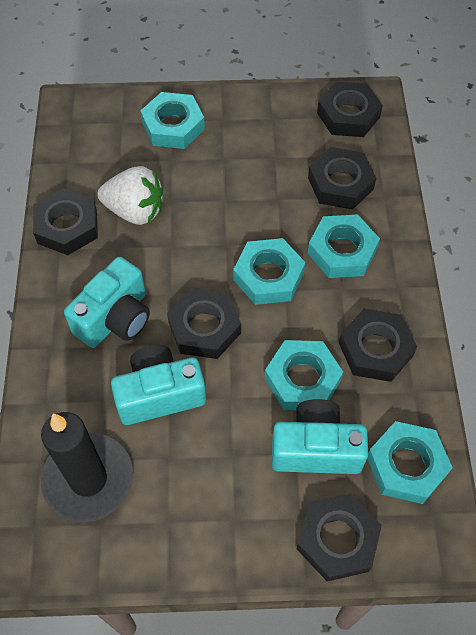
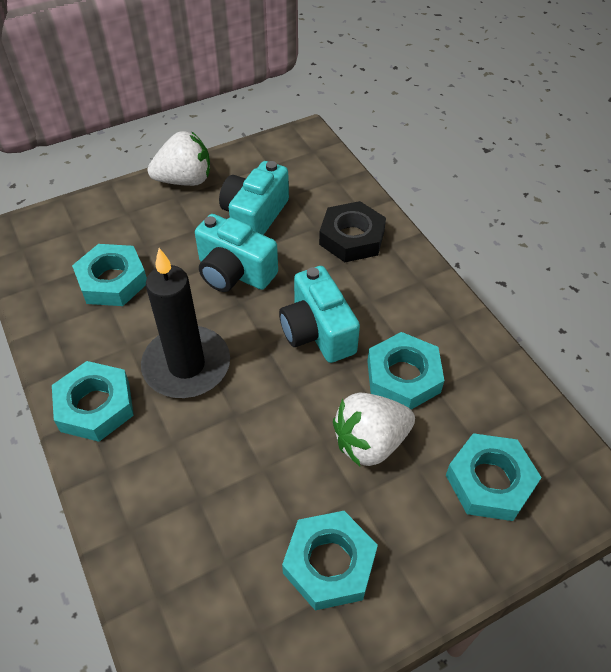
black nut: 6 -> 1
white strawberry: 1 -> 2

